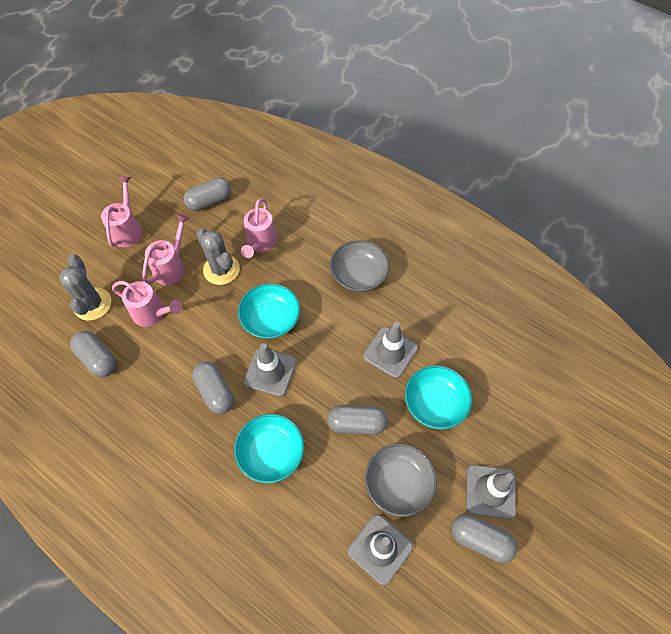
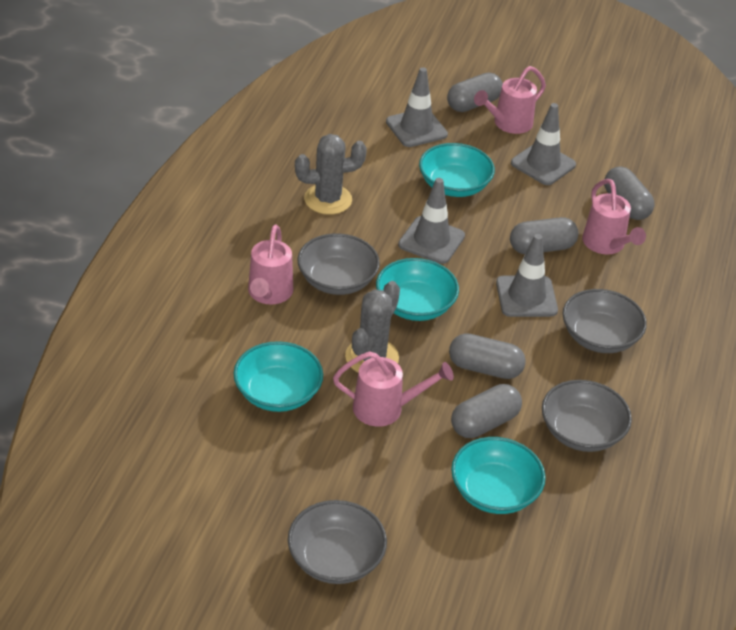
grey bowl: 2 -> 4
turquoise bowl: 3 -> 4

